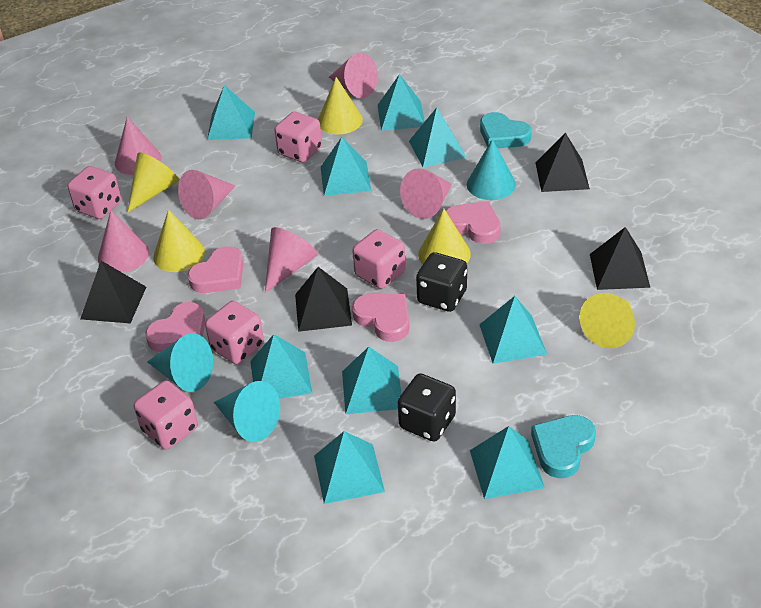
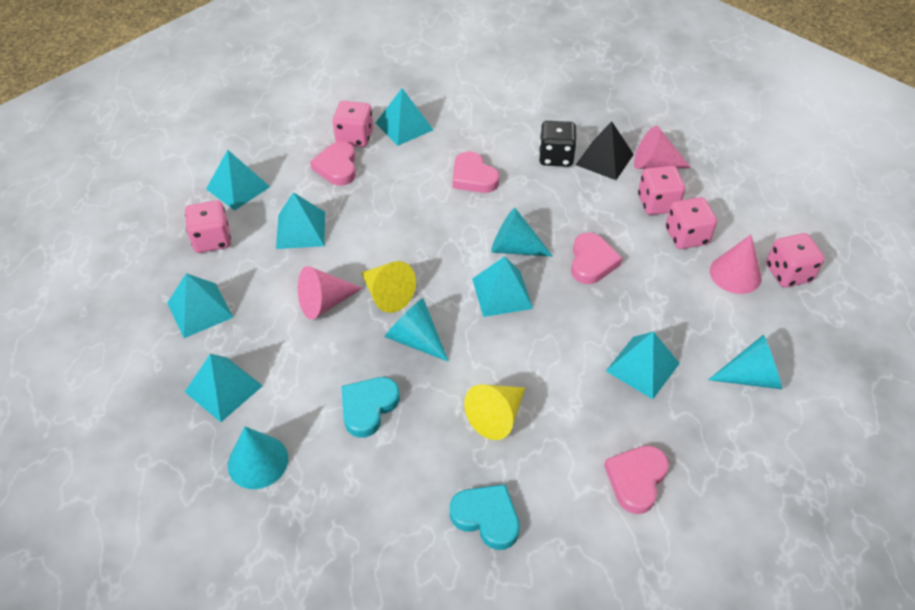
black dice: 2 -> 1
black pyramid: 4 -> 1
pink cone: 6 -> 3
turquoise cone: 3 -> 4
turquoise pyramid: 9 -> 7
yellow cone: 5 -> 2

